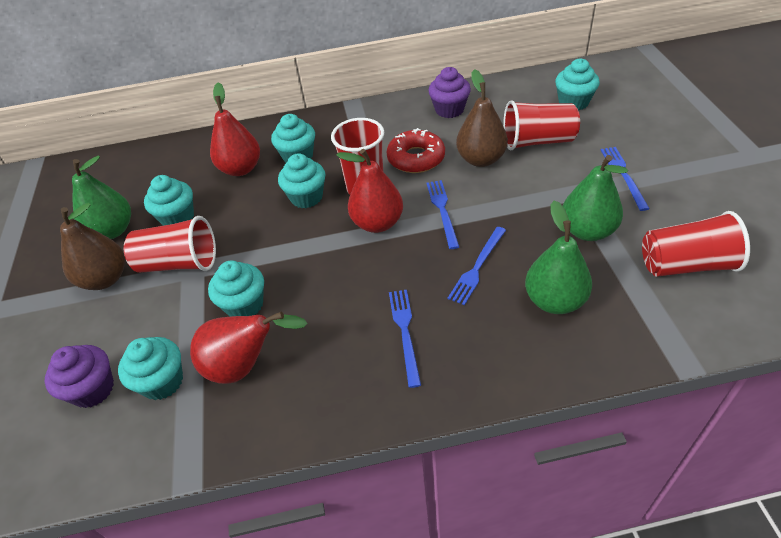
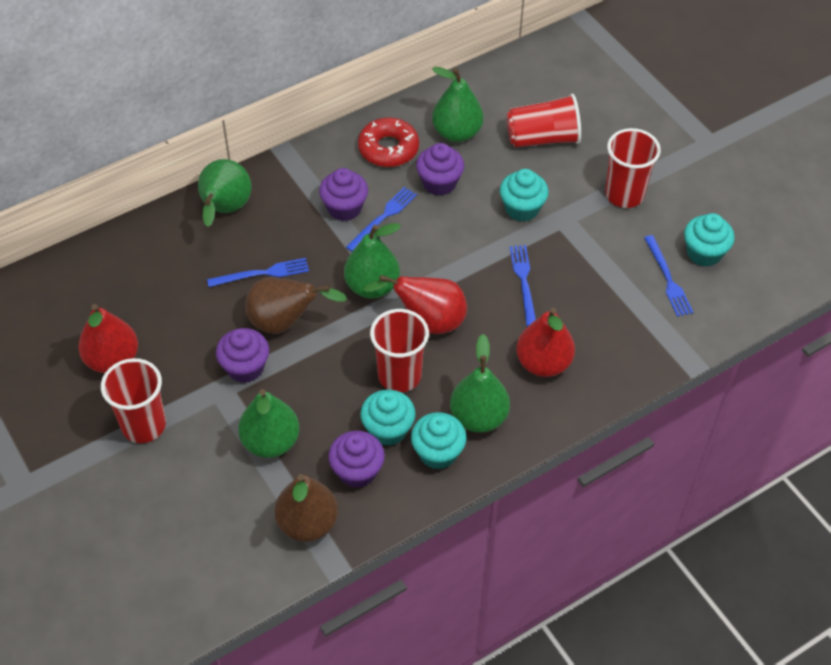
green pear: 3 -> 5
purple cupcake: 2 -> 4
turquoise cupcake: 6 -> 4

